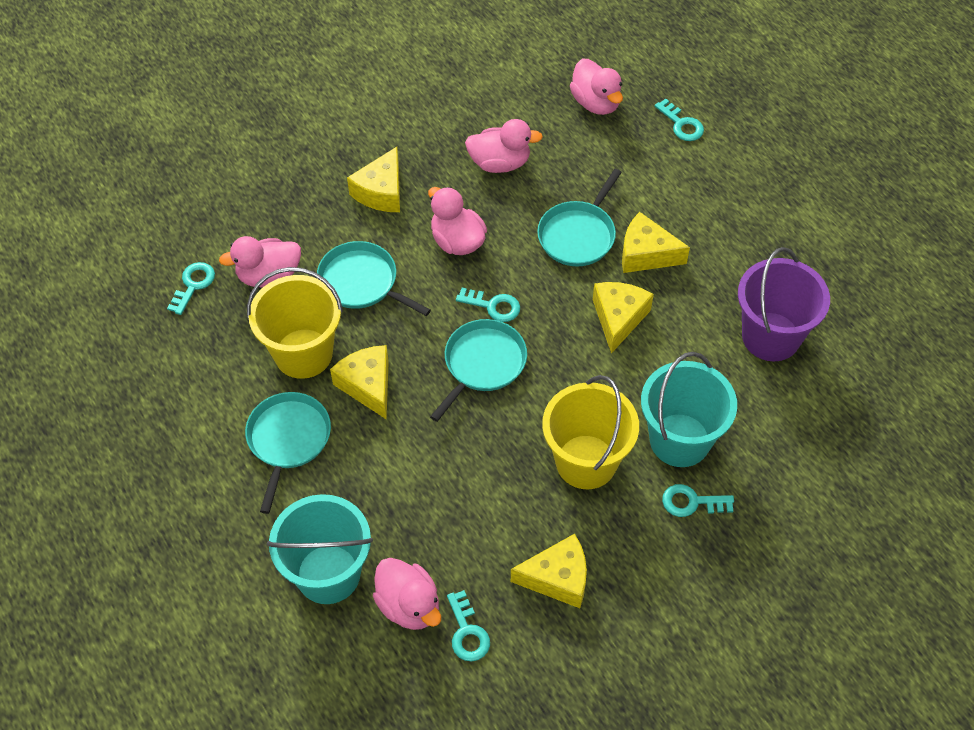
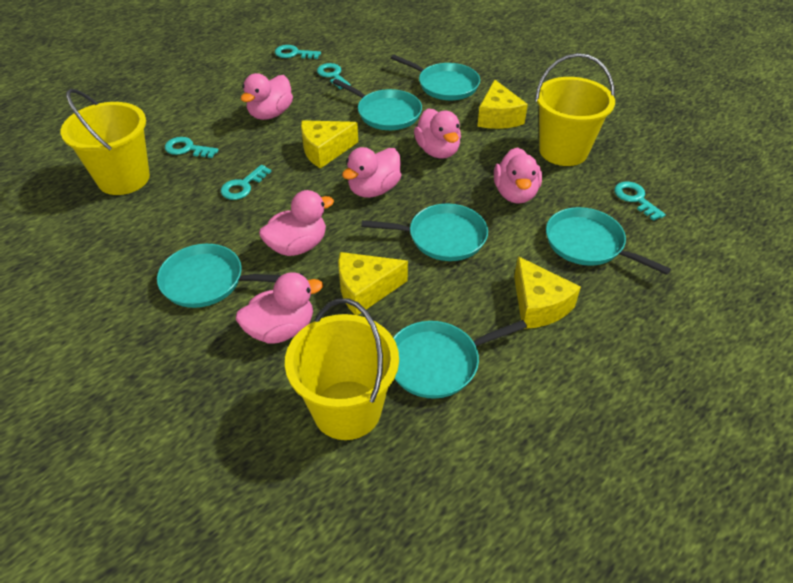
pink duck: 5 -> 6
purple bucket: 1 -> 0
turquoise bucket: 2 -> 0
turquoise pan: 4 -> 6
yellow bucket: 2 -> 3
yellow cheese: 5 -> 4

